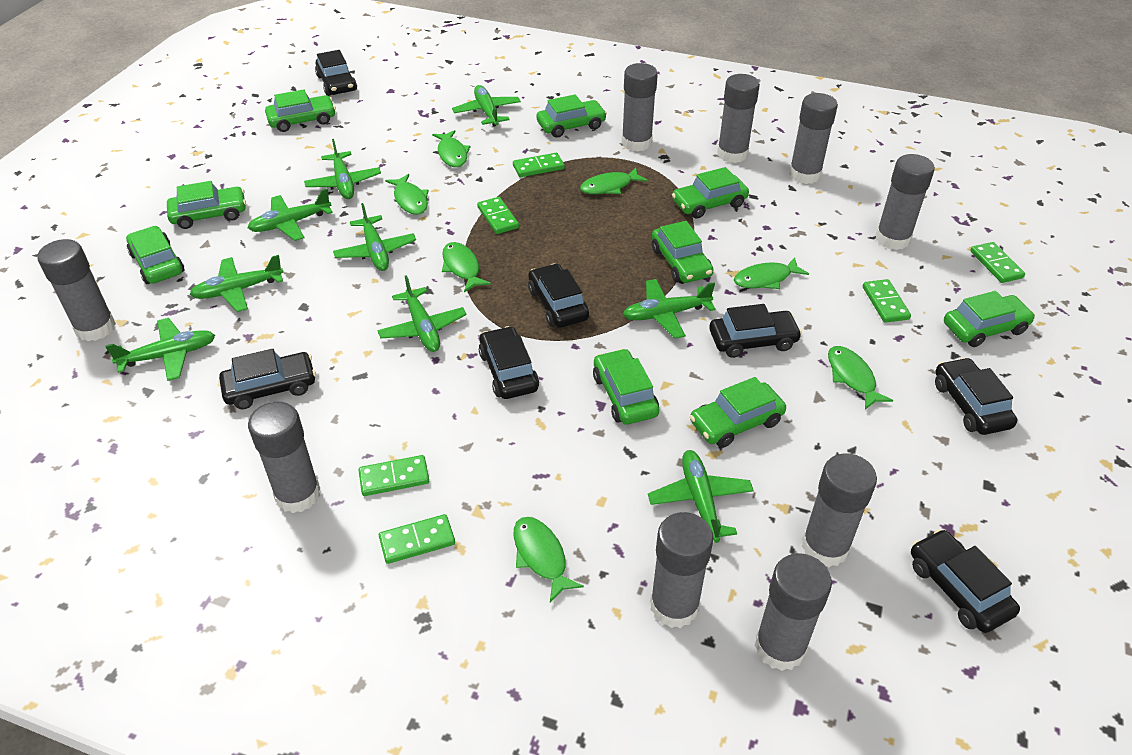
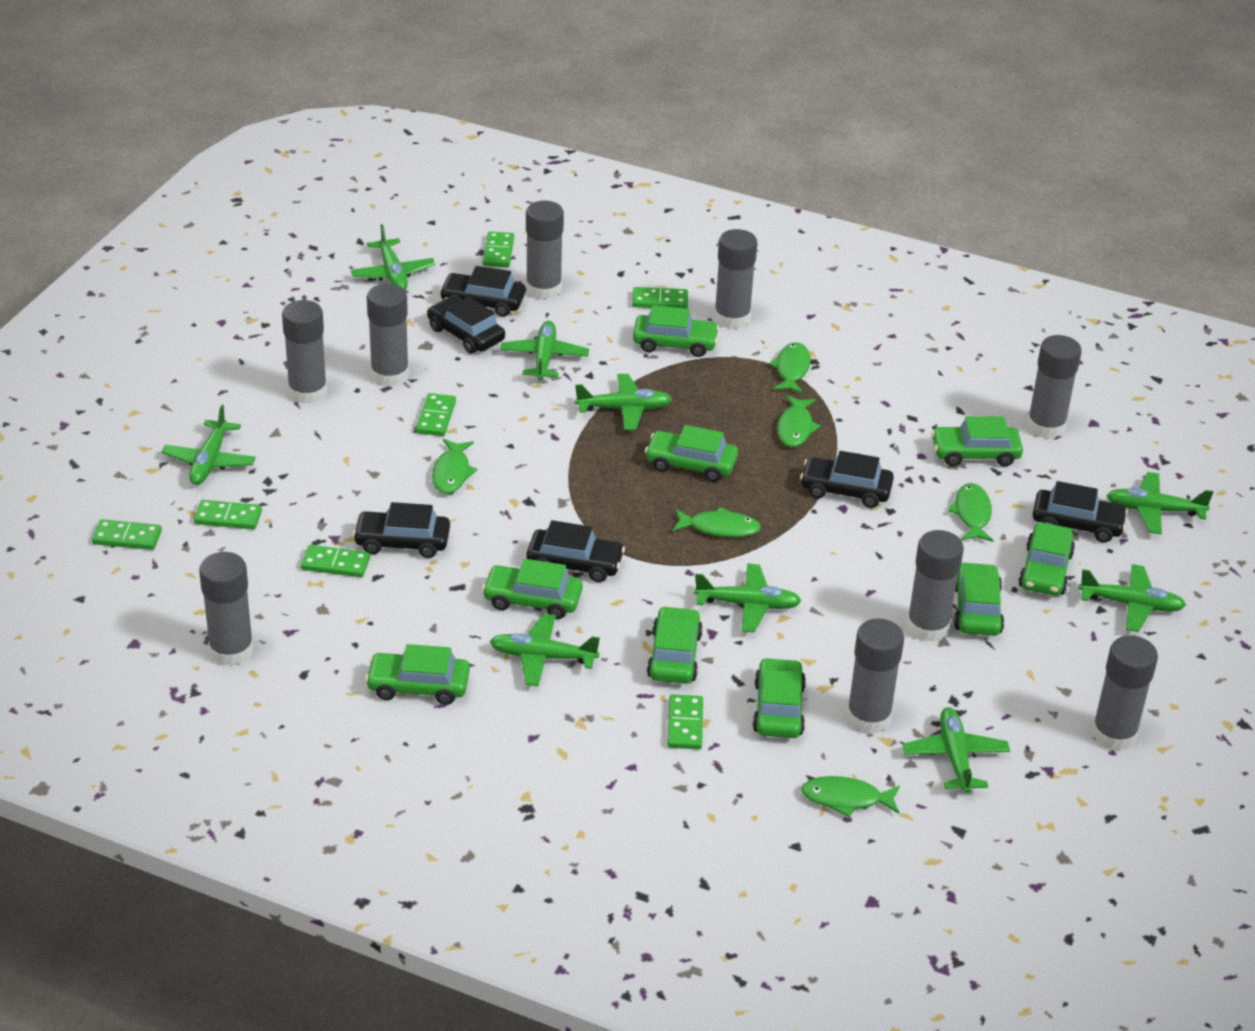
black car: 7 -> 6
green domino: 6 -> 7
green fish: 7 -> 6

